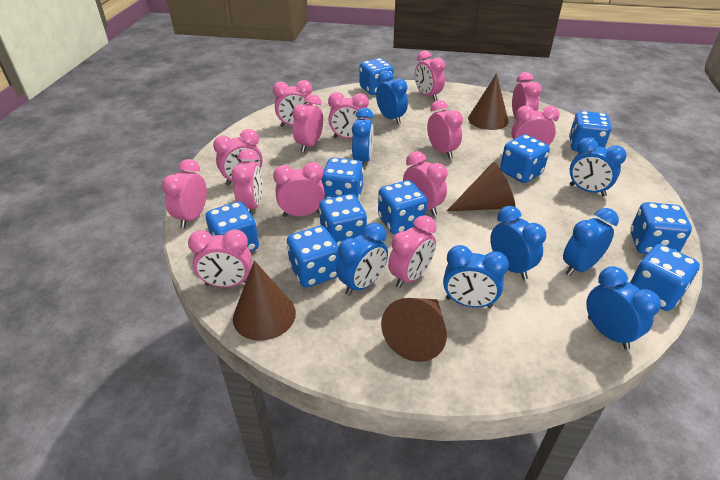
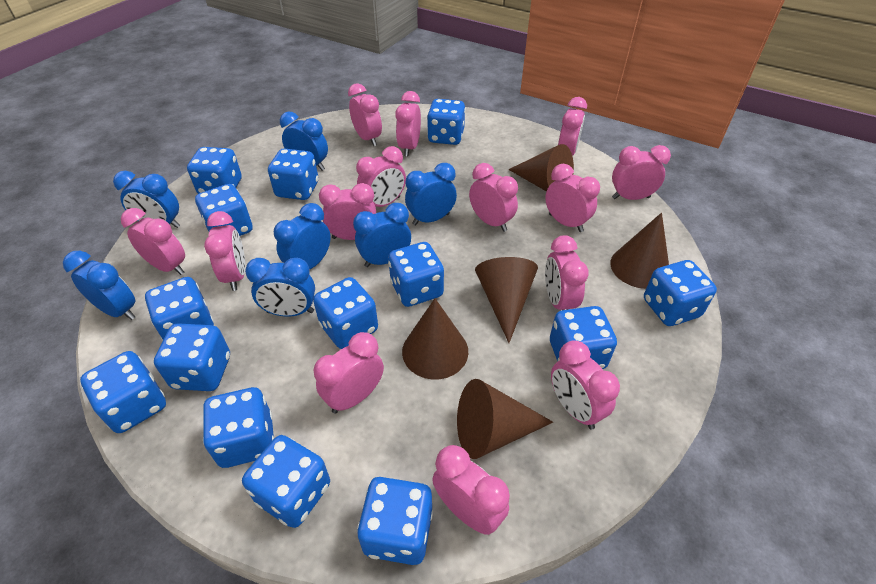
blue clock: 8 -> 7
blue dice: 10 -> 14
brown cone: 4 -> 5

